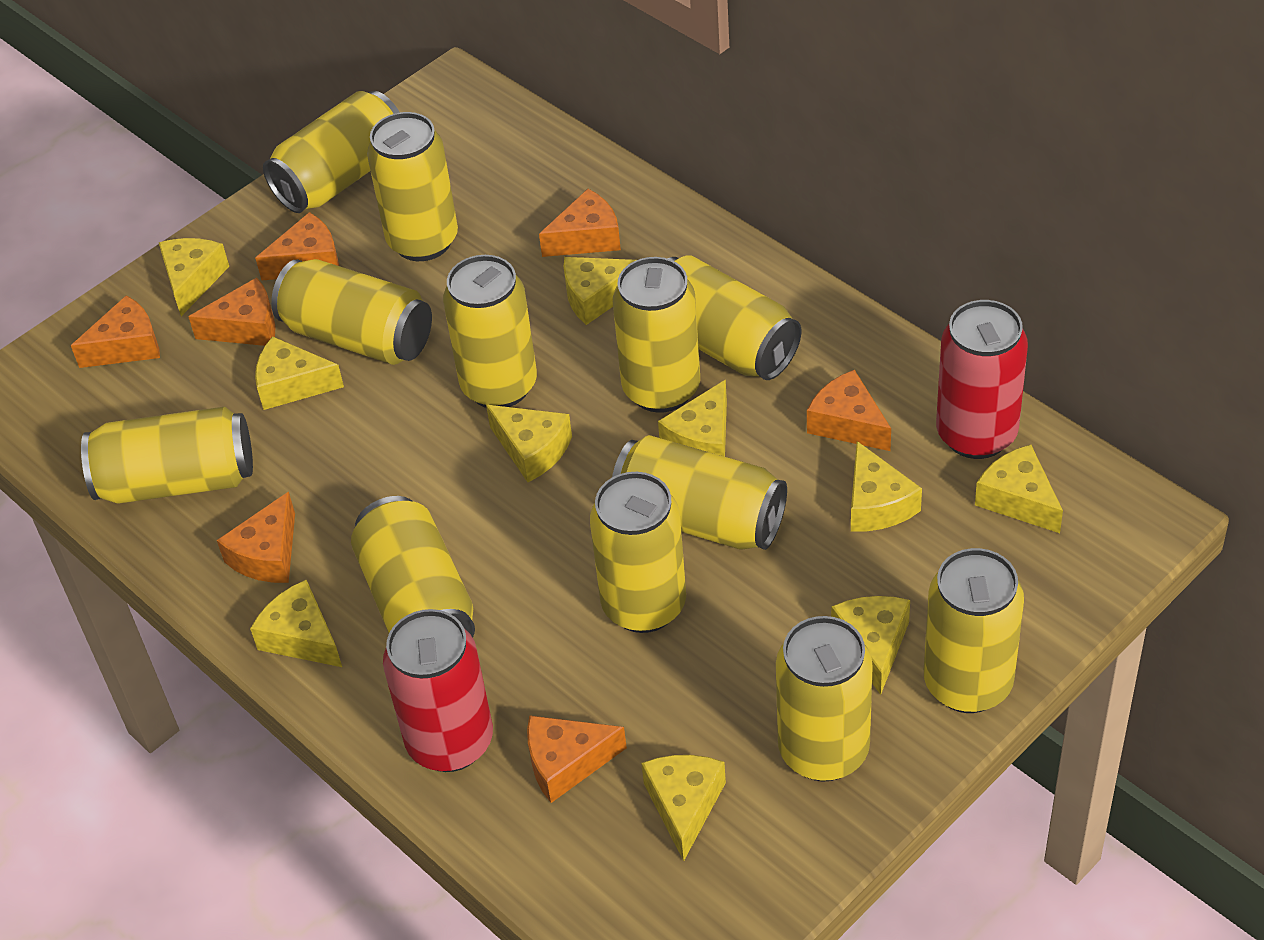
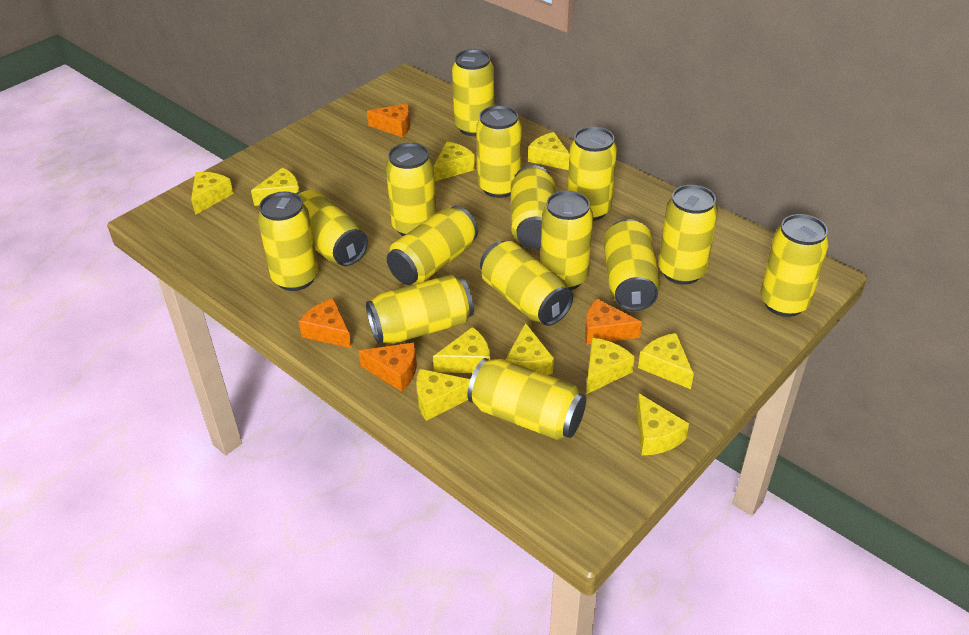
orange cheese: 7 -> 4
red can: 2 -> 0
yellow can: 12 -> 15

